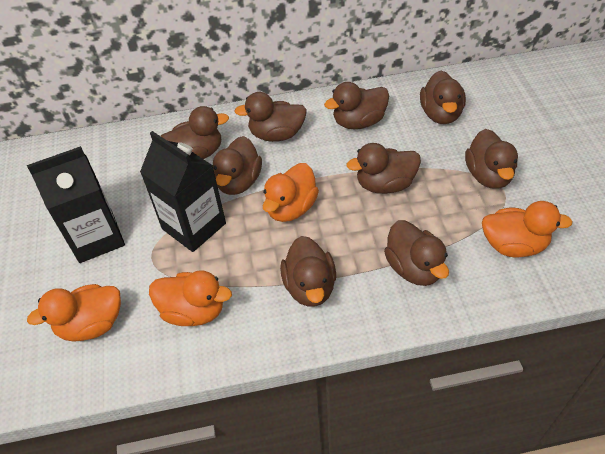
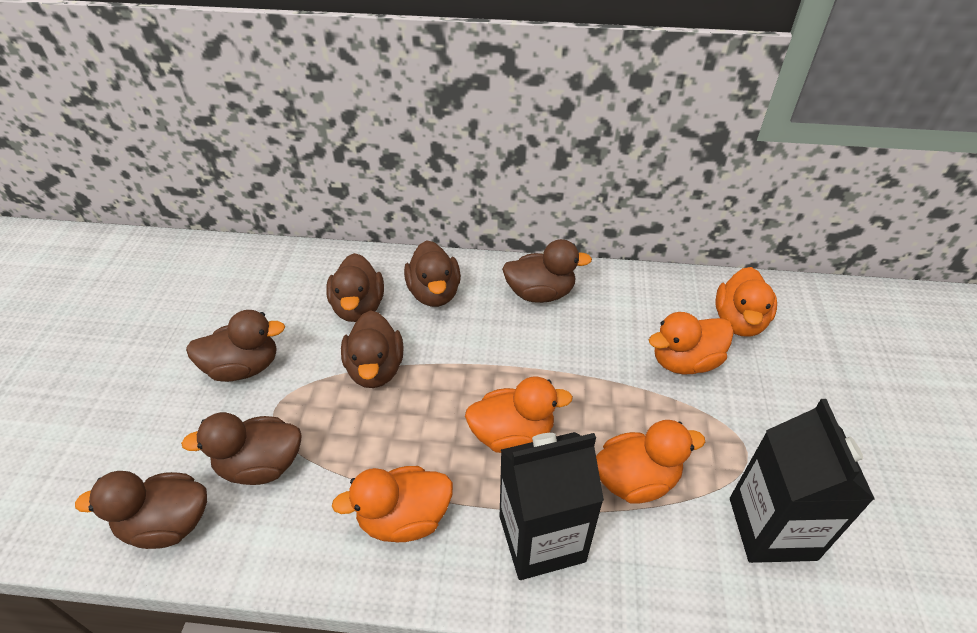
brown duck: 9 -> 7
orange duck: 4 -> 5

